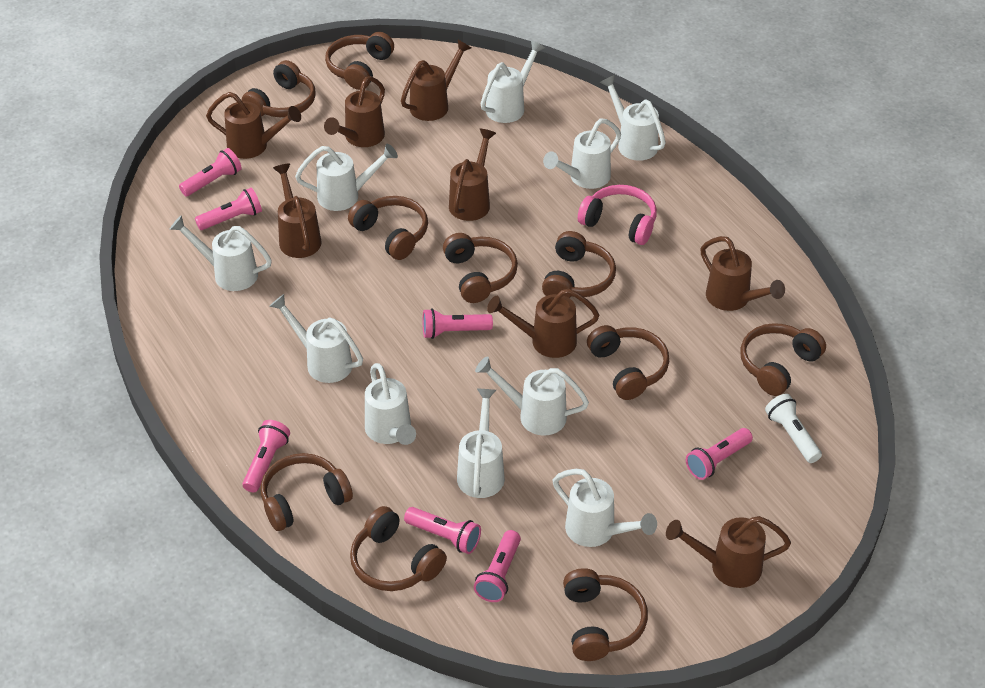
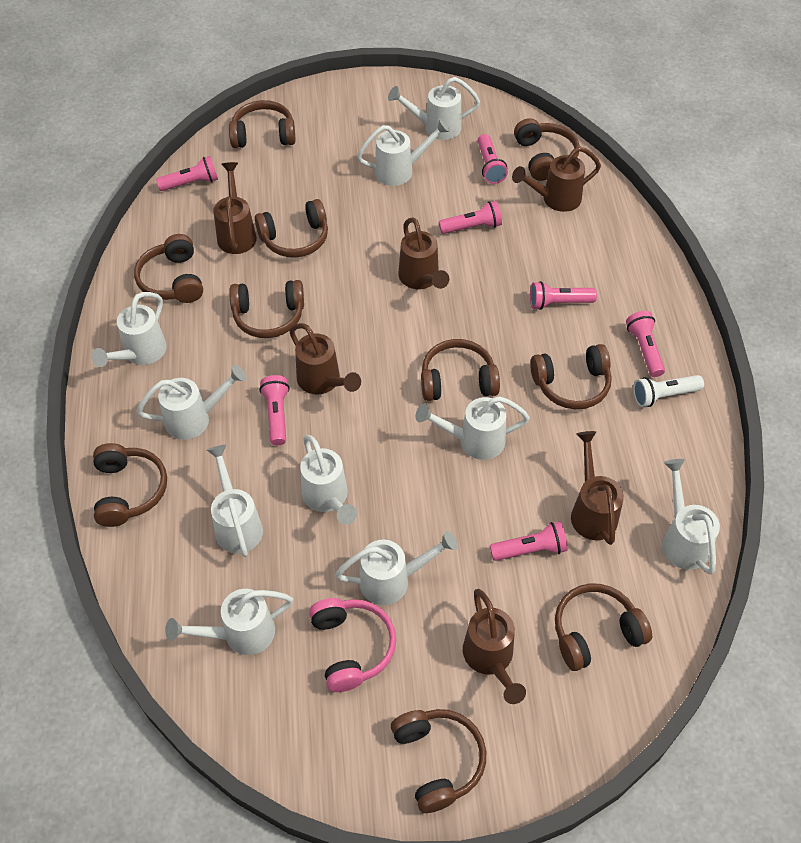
brown watering can: 8 -> 6

